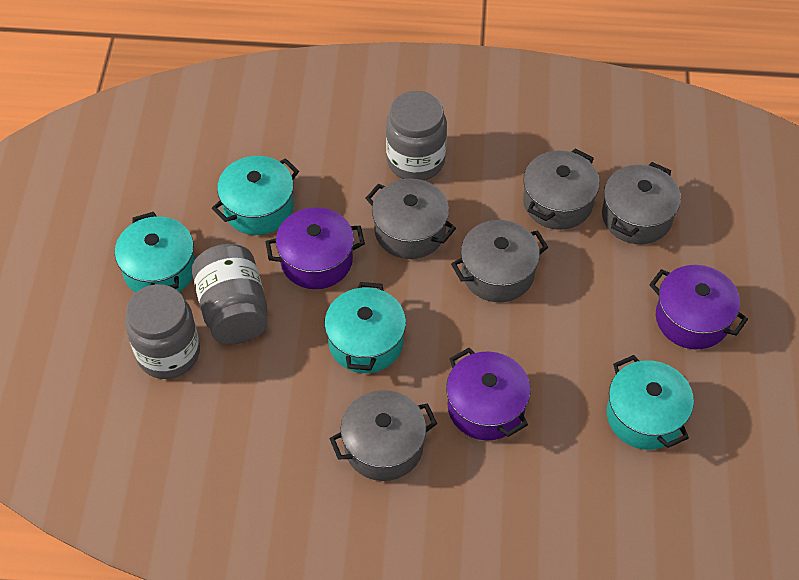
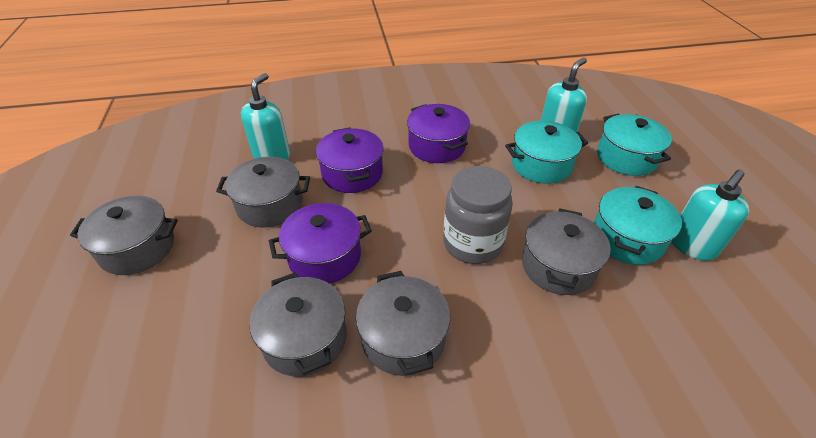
grey jar: 3 -> 1
turquoise pot: 4 -> 3
turquoise soap dispenser: 0 -> 3

